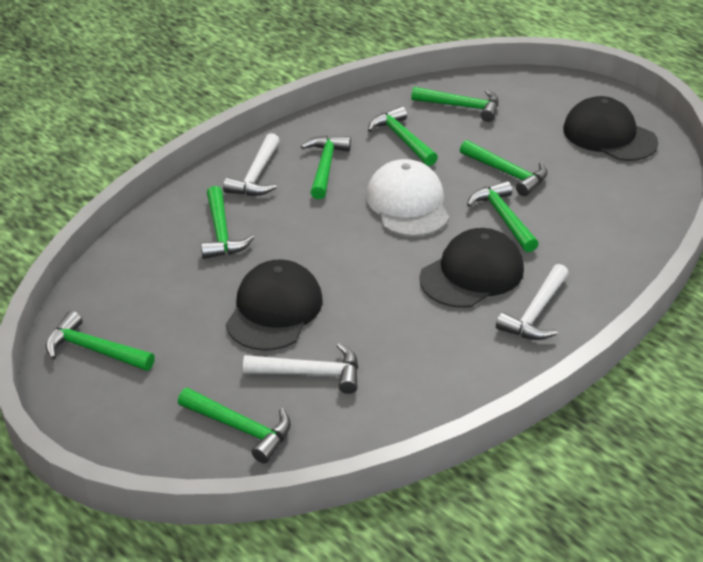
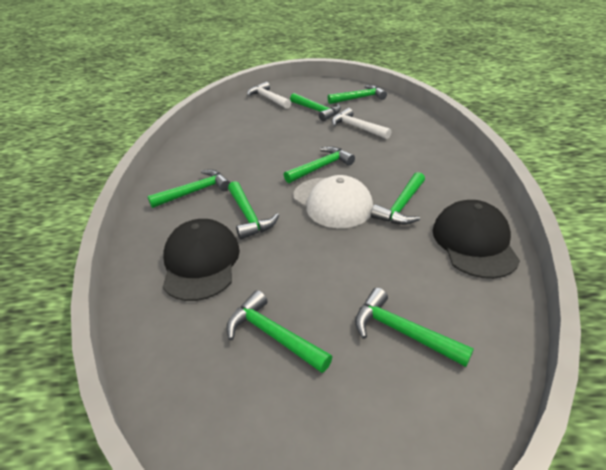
black cap: 3 -> 2
white hammer: 3 -> 2

